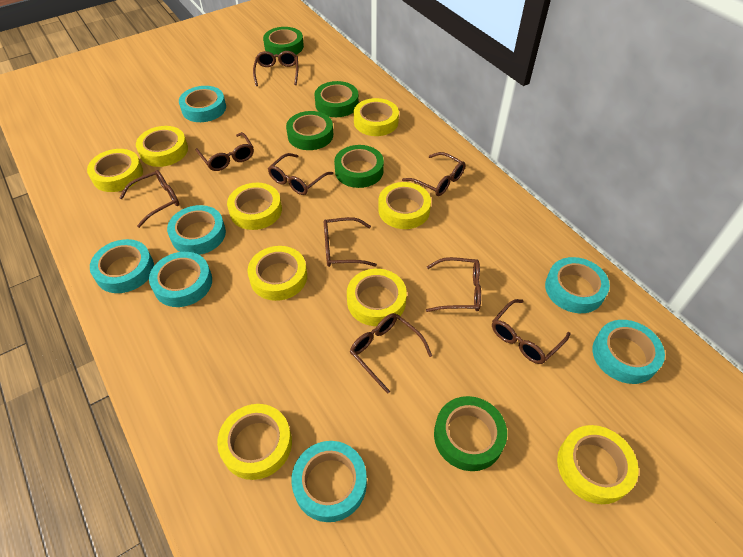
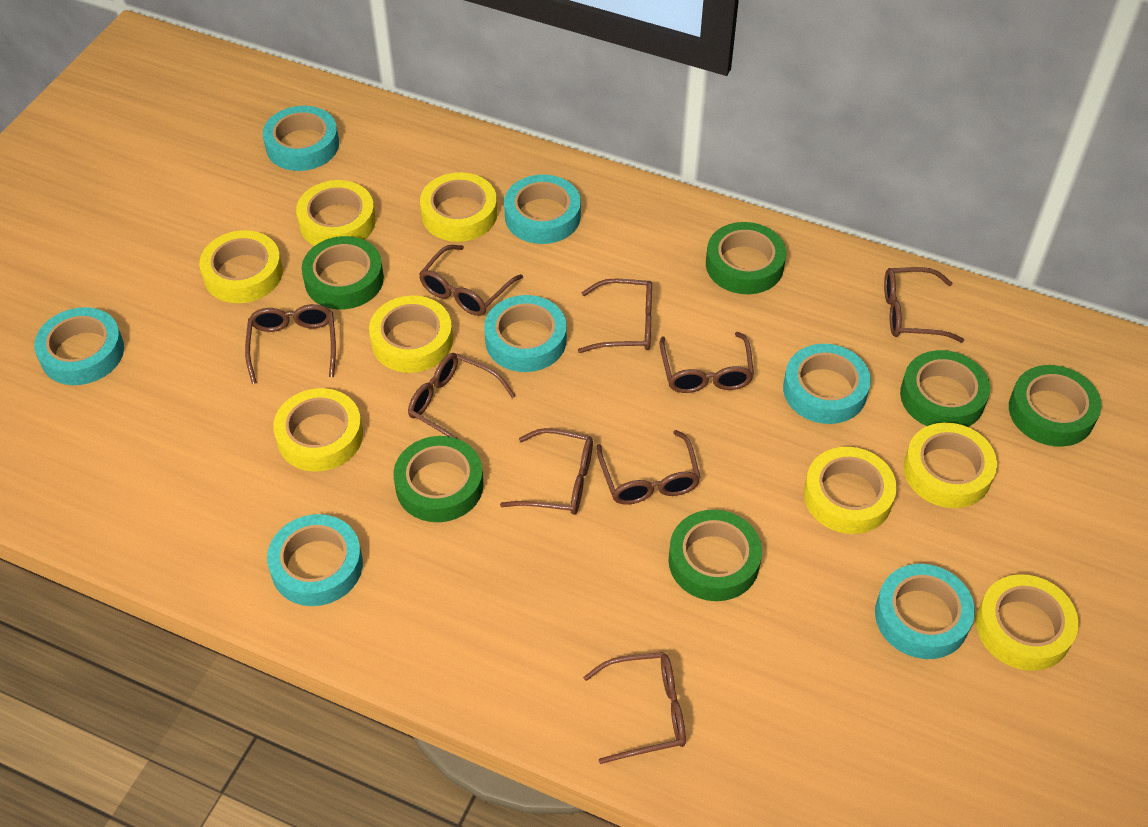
green tape: 5 -> 6
yellow tape: 9 -> 8

